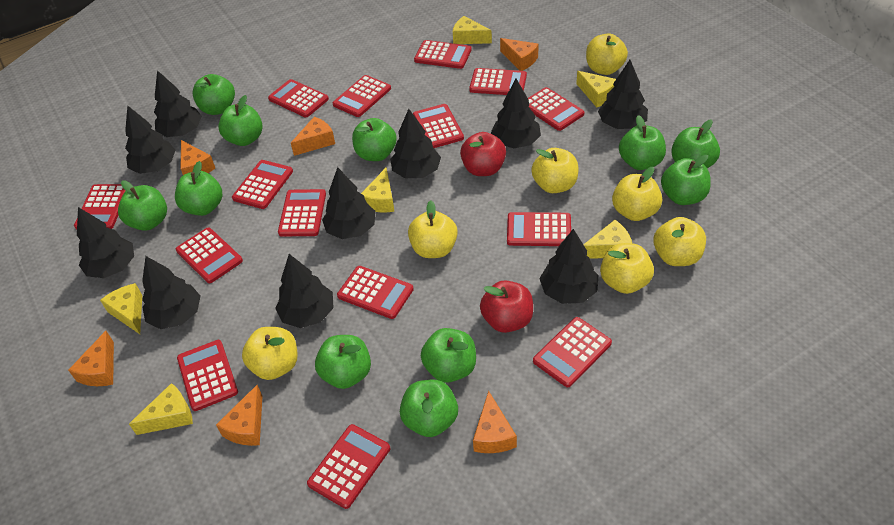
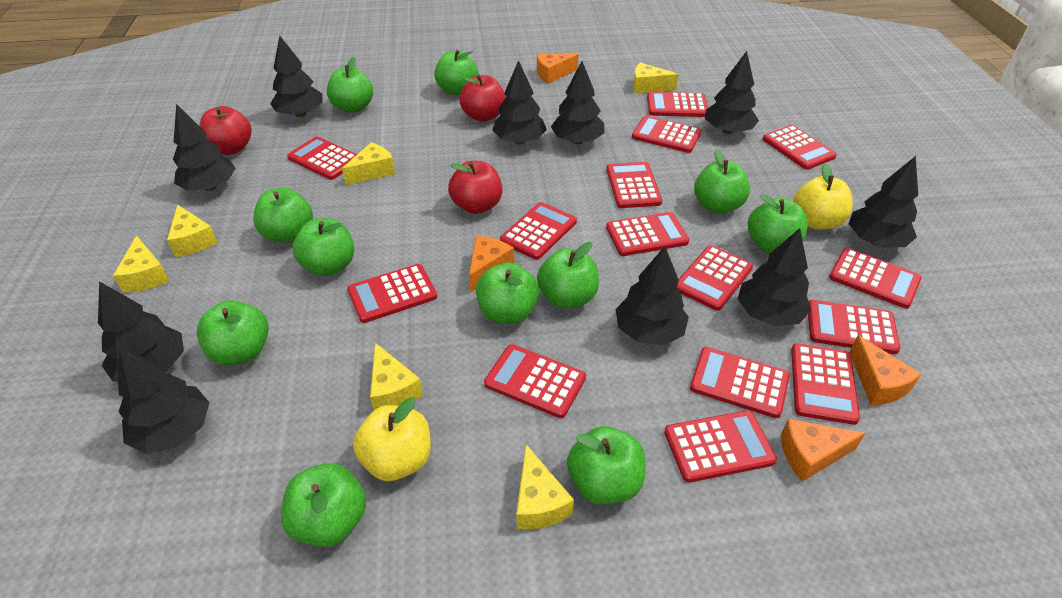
orange cheese: 6 -> 4
red apple: 2 -> 3
yellow apple: 7 -> 2

